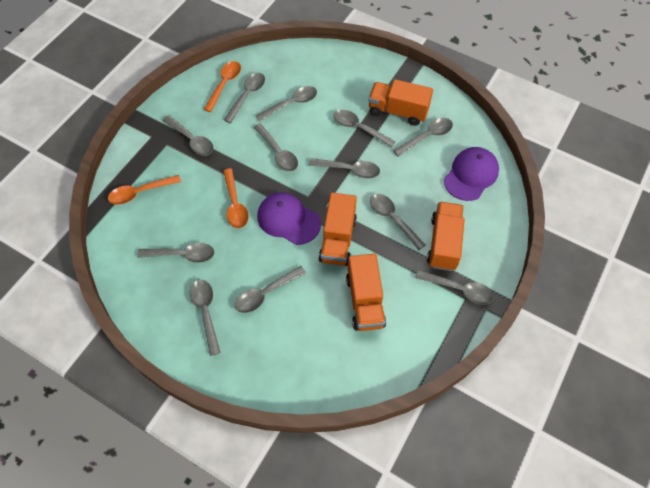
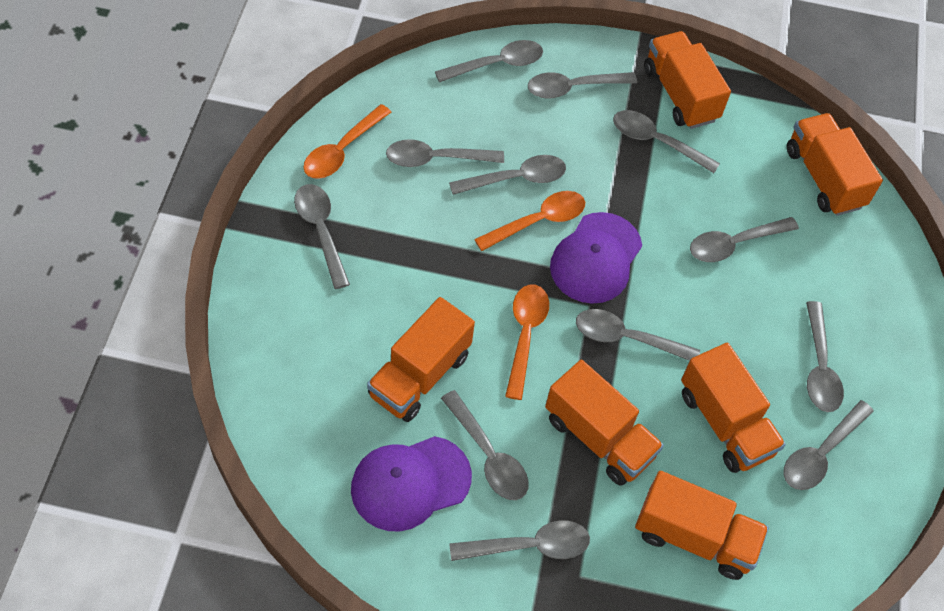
orange truck: 4 -> 6

